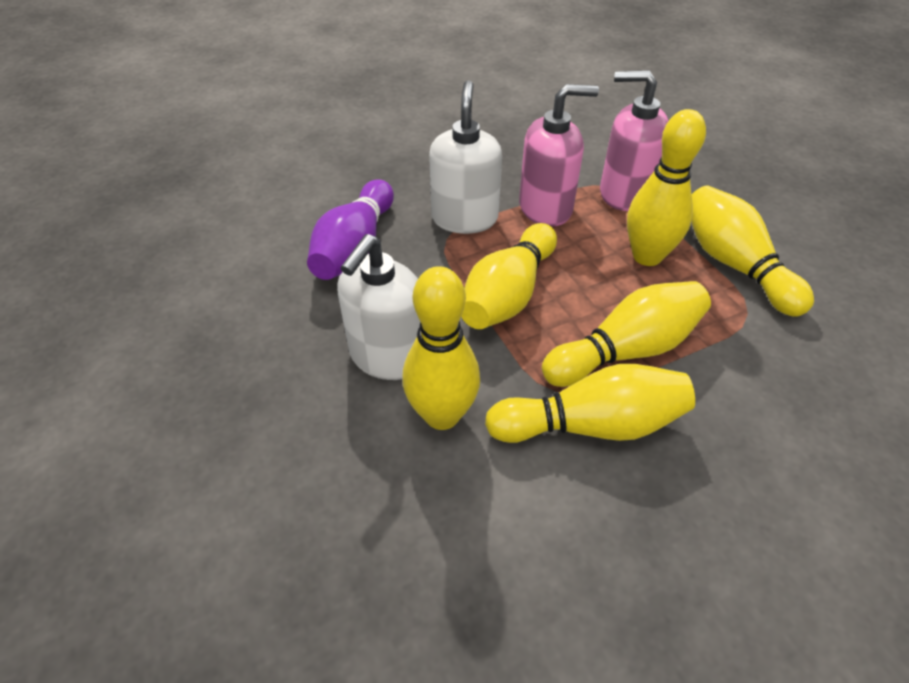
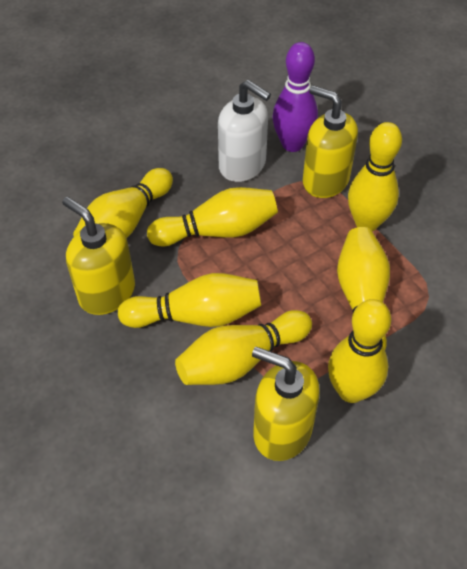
pink soap dispenser: 2 -> 0
white soap dispenser: 2 -> 1
yellow bowling pin: 6 -> 7
yellow soap dispenser: 0 -> 3

